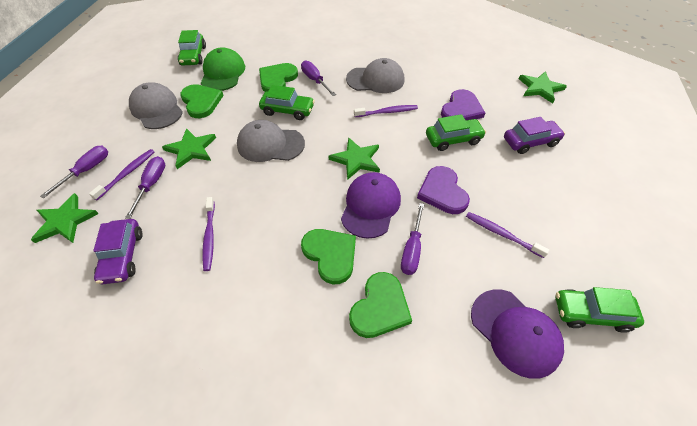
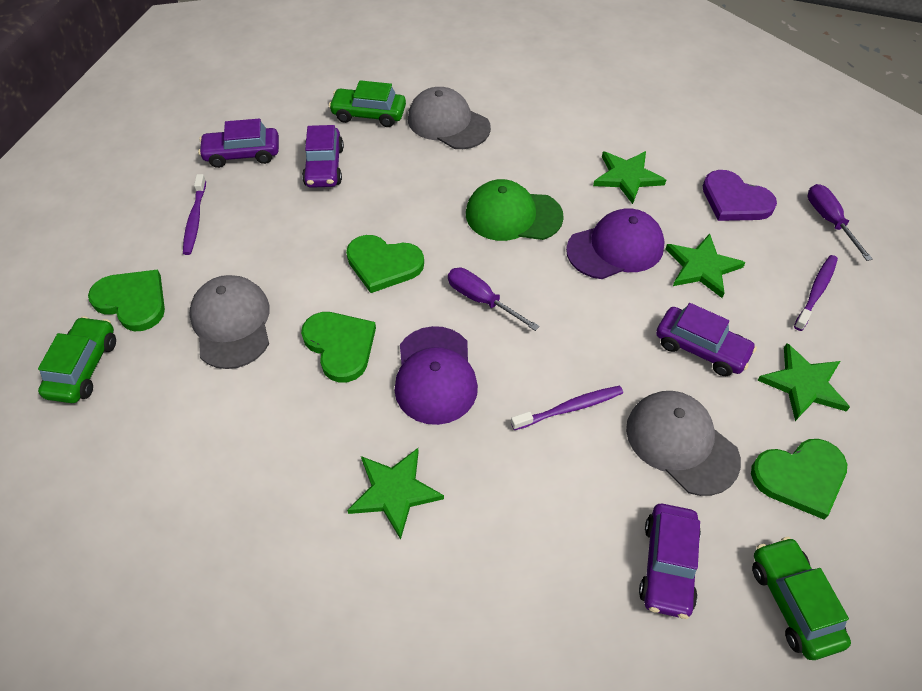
green car: 4 -> 3
purple car: 2 -> 4
purple heart: 2 -> 1
purple screwdriver: 4 -> 2
purple toothbrush: 4 -> 3

